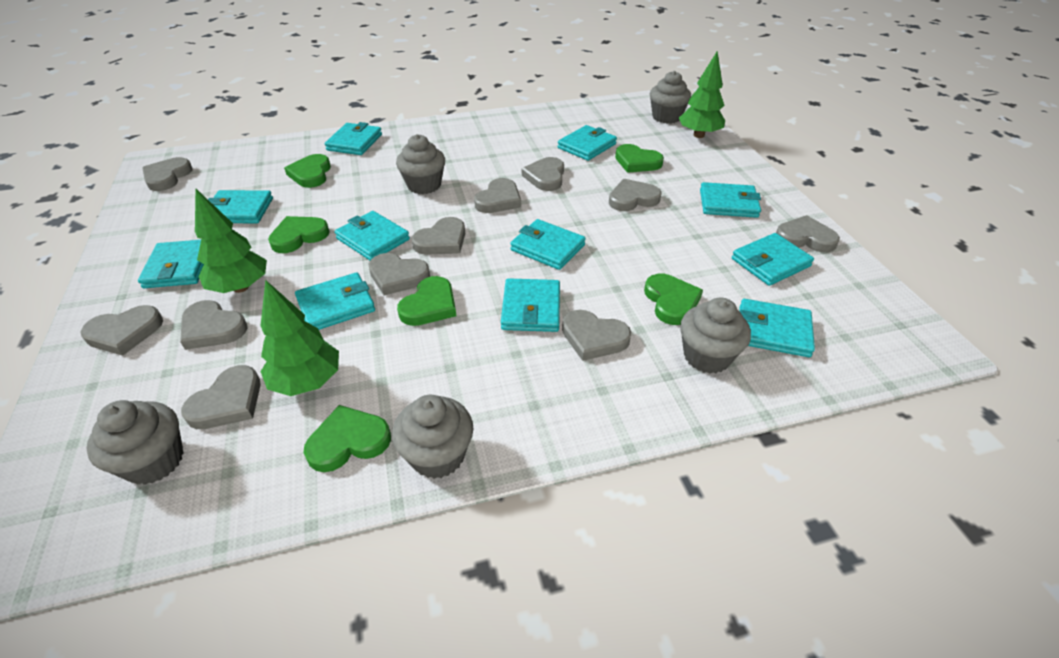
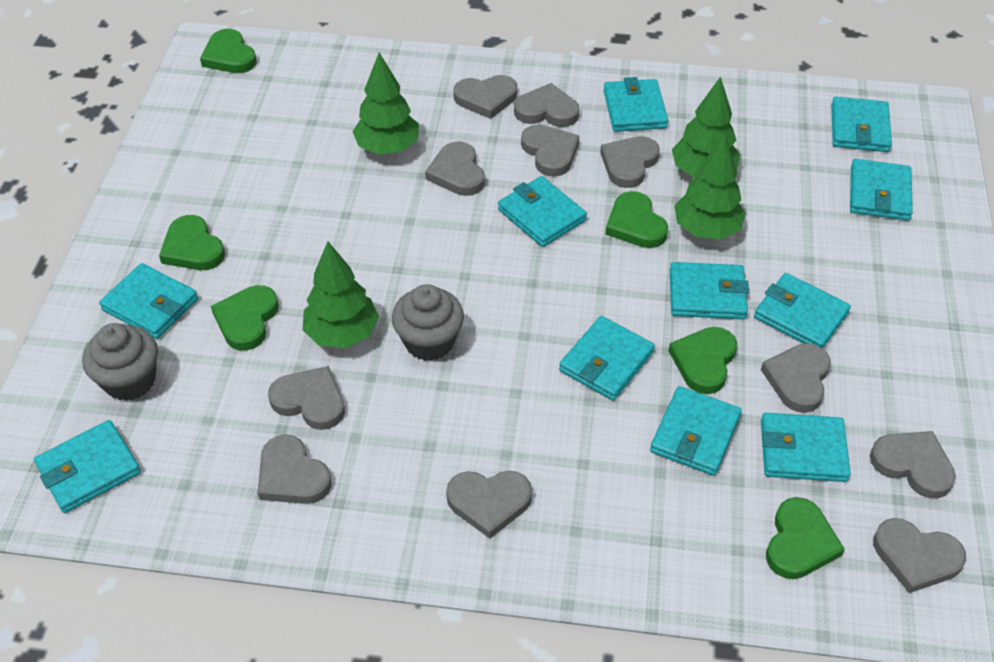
green tree: 3 -> 4
grey cupcake: 5 -> 2

